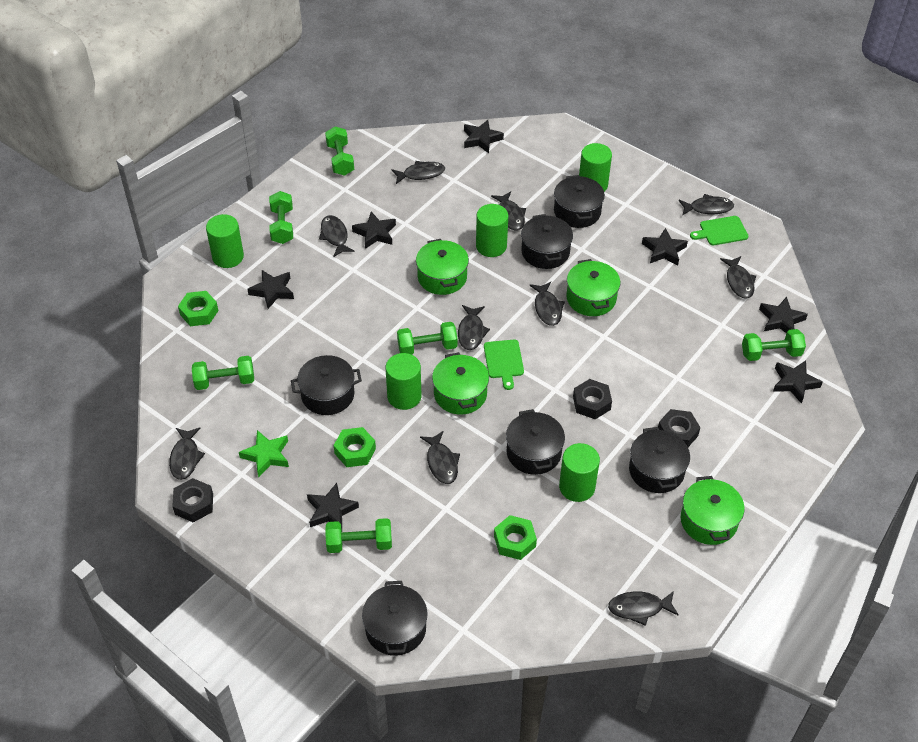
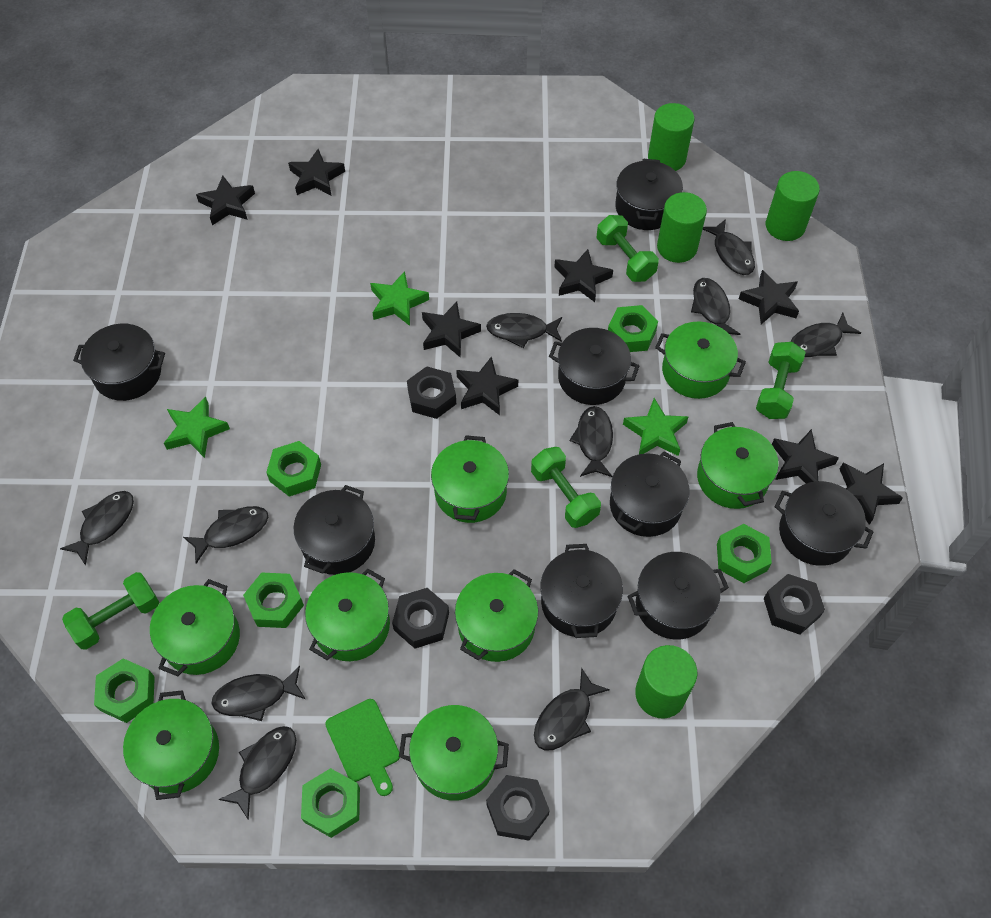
black nut: 3 -> 4
black pot: 6 -> 8
black star: 7 -> 8
green cutting board: 2 -> 1
green cylinder: 5 -> 4
green dumbbell: 6 -> 4
green nut: 3 -> 6
green pot: 4 -> 8
green star: 1 -> 3

